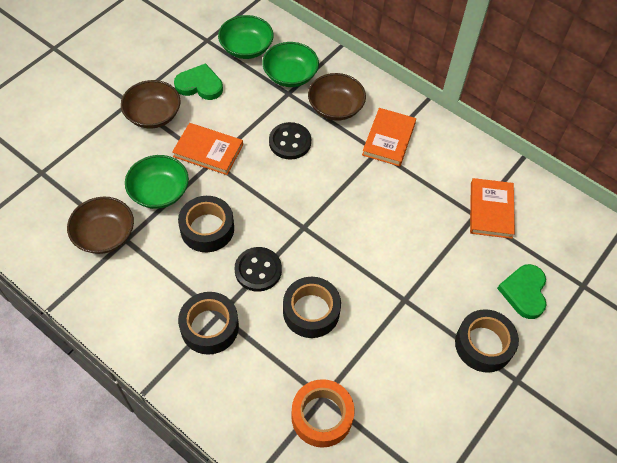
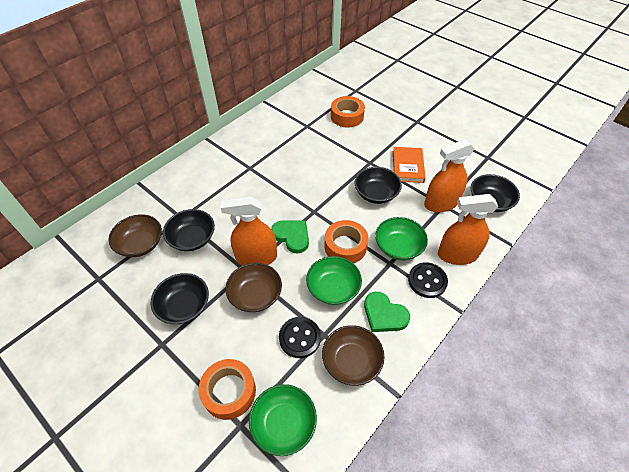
black bowl: 0 -> 4
black tape: 4 -> 0
orange book: 3 -> 1
orange spray bottle: 0 -> 3
orange tape: 1 -> 3

